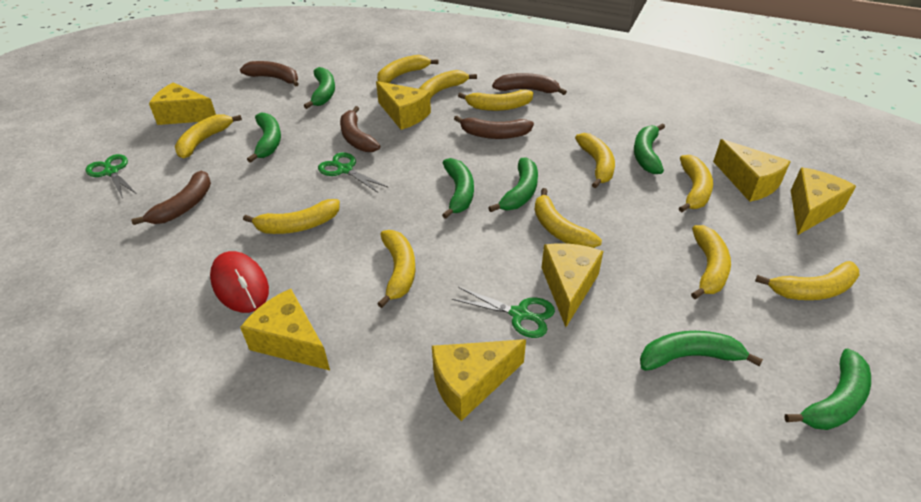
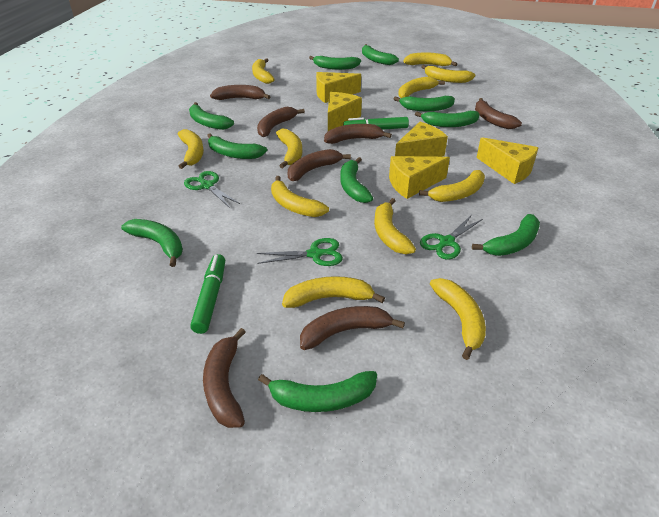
brown banana: 5 -> 7
green banana: 7 -> 10
green marker: 0 -> 2
red mouse: 1 -> 0
yellow cheese: 7 -> 5

